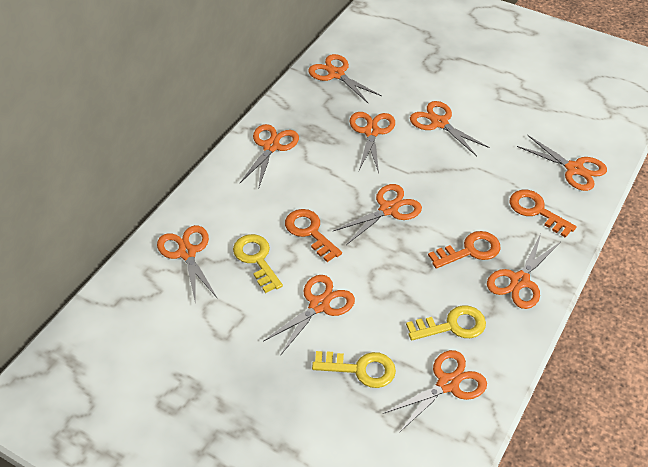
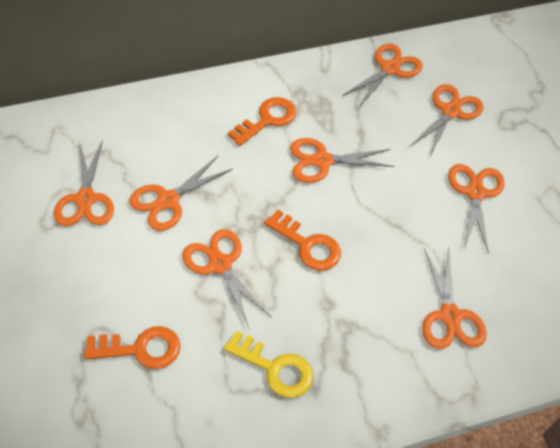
orange scissors: 10 -> 8
yellow key: 3 -> 1

